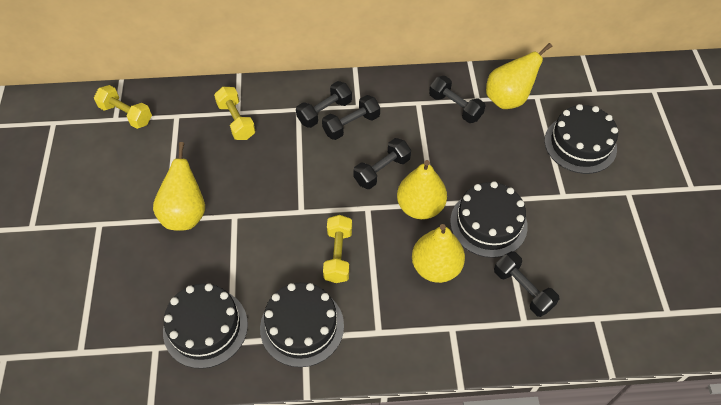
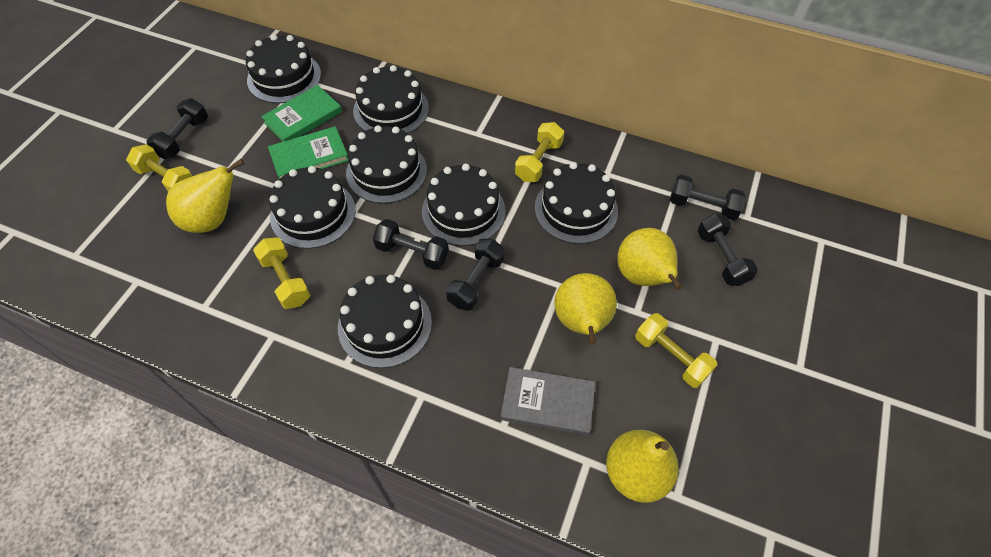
black cake: 4 -> 7
green book: 0 -> 2
grey book: 0 -> 1
yellow dumbbell: 3 -> 4

